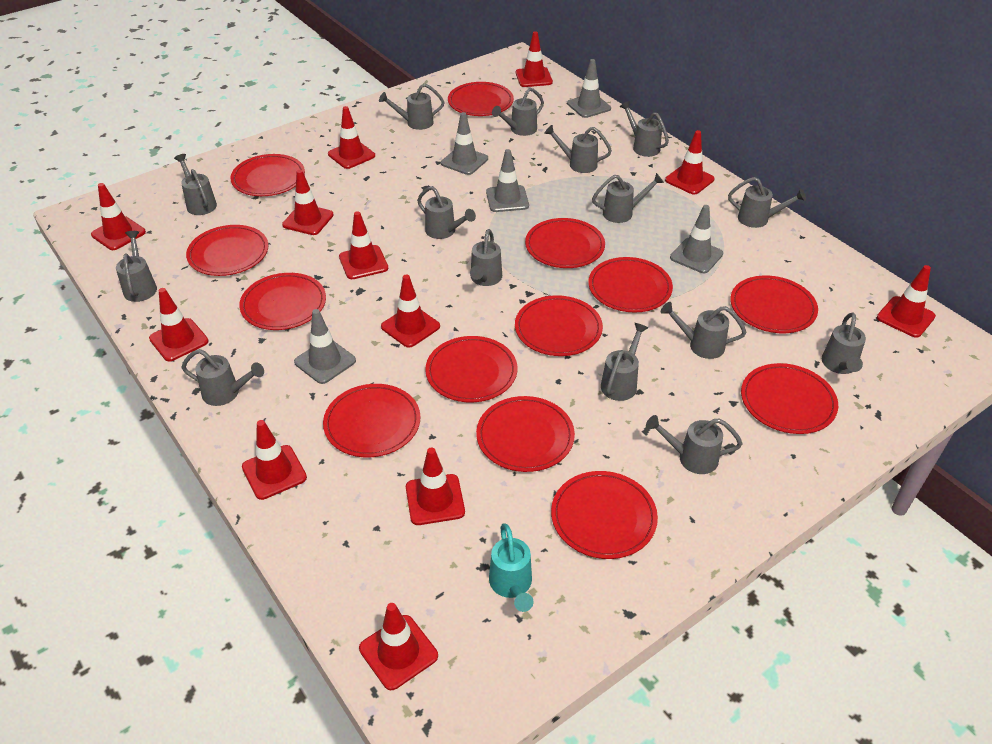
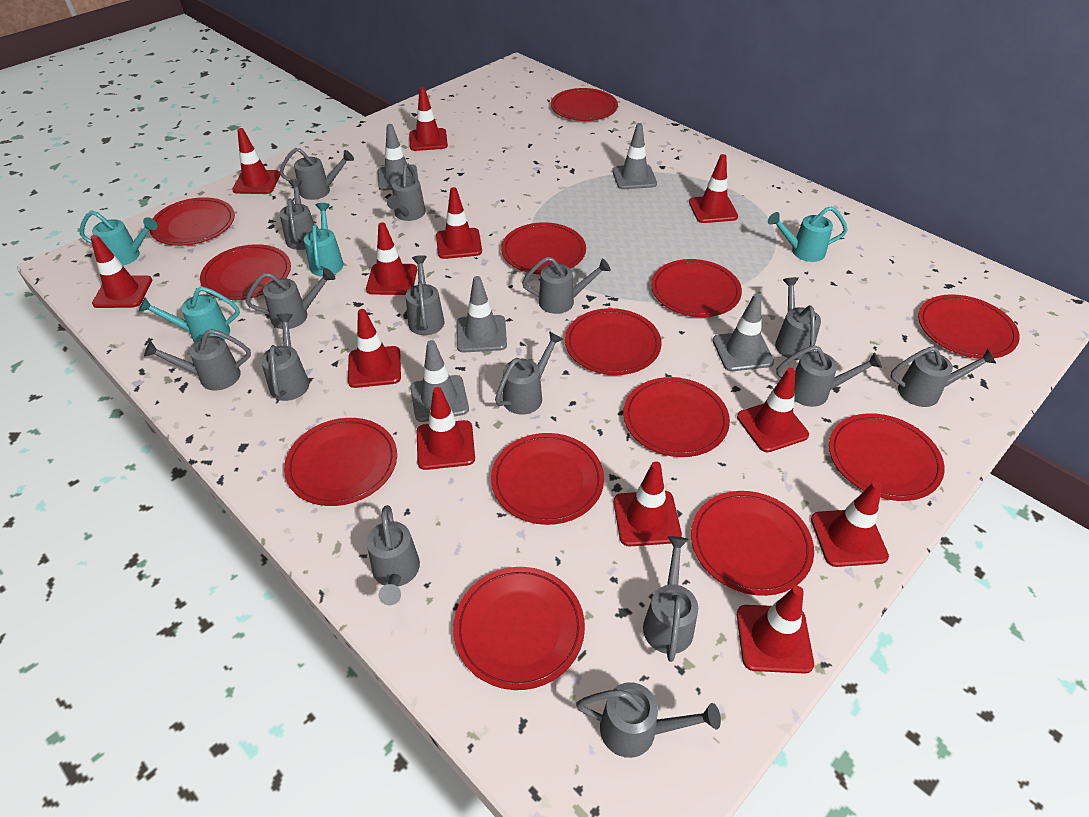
turquoise watering can: 1 -> 4

